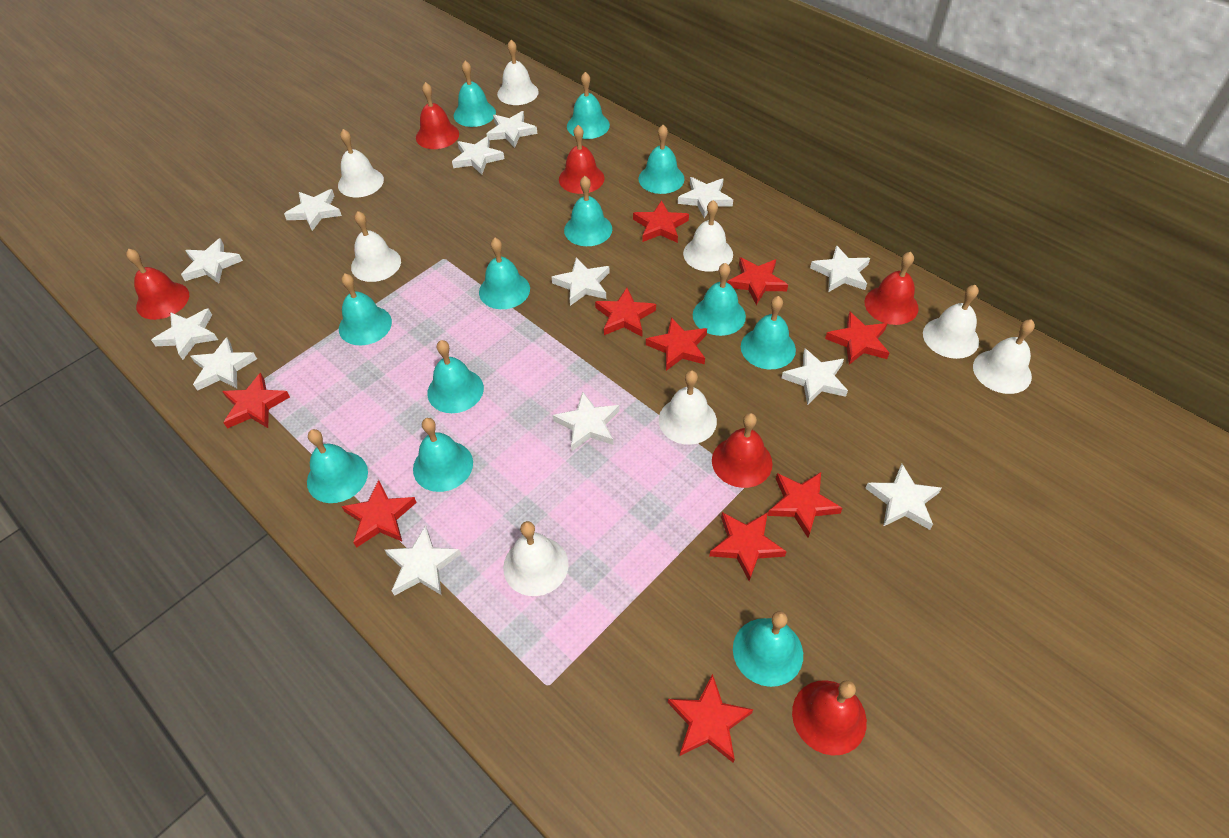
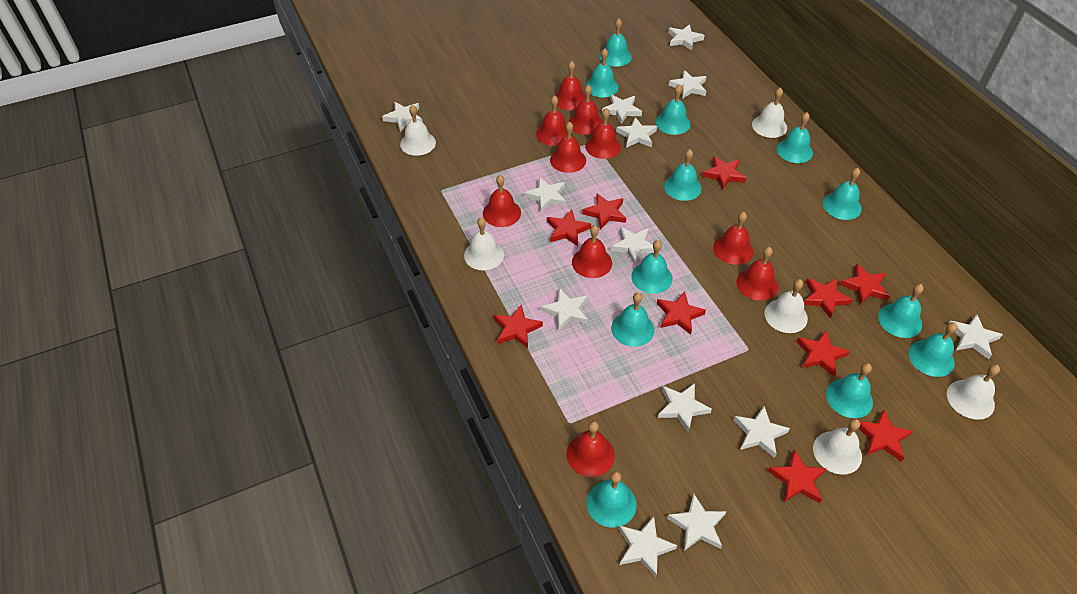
red bell: 6 -> 10
white bell: 8 -> 6

